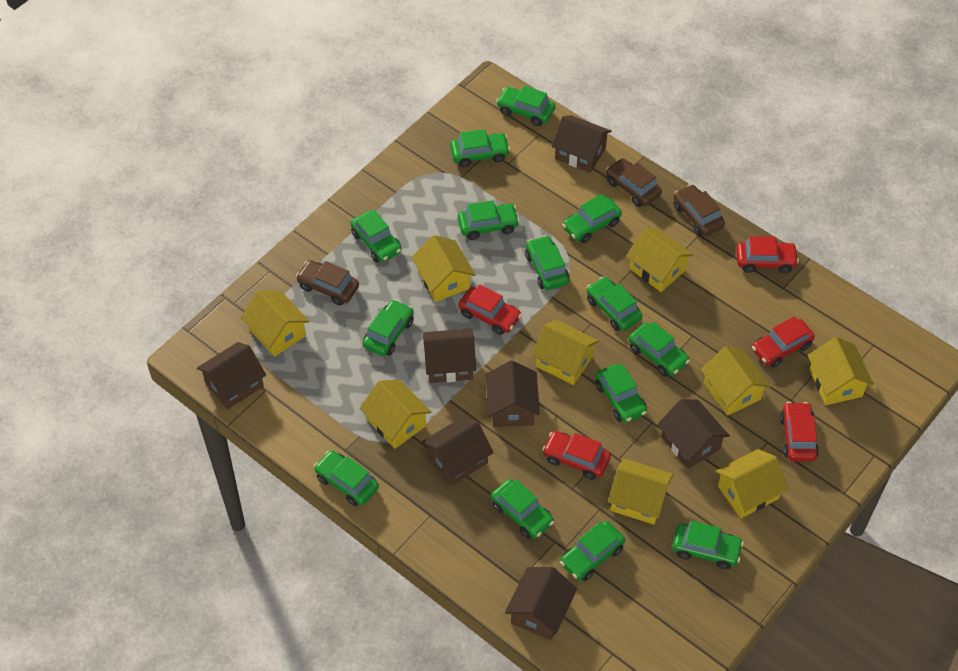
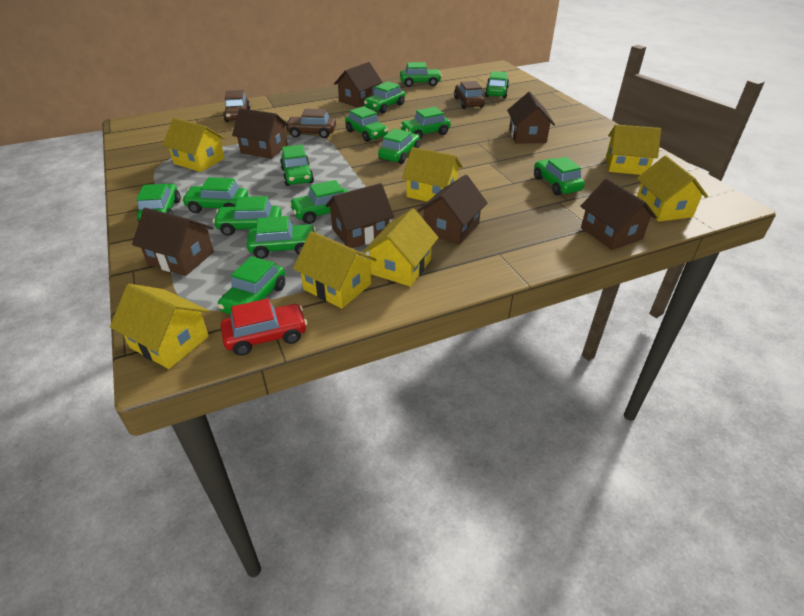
red car: 5 -> 1
yellow house: 9 -> 7

